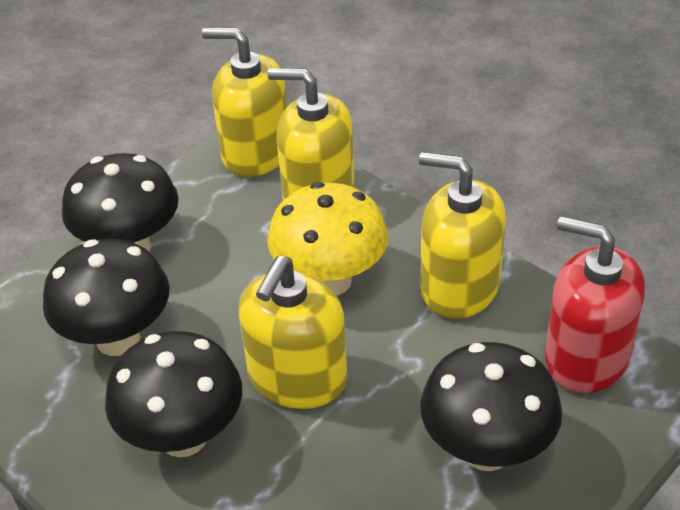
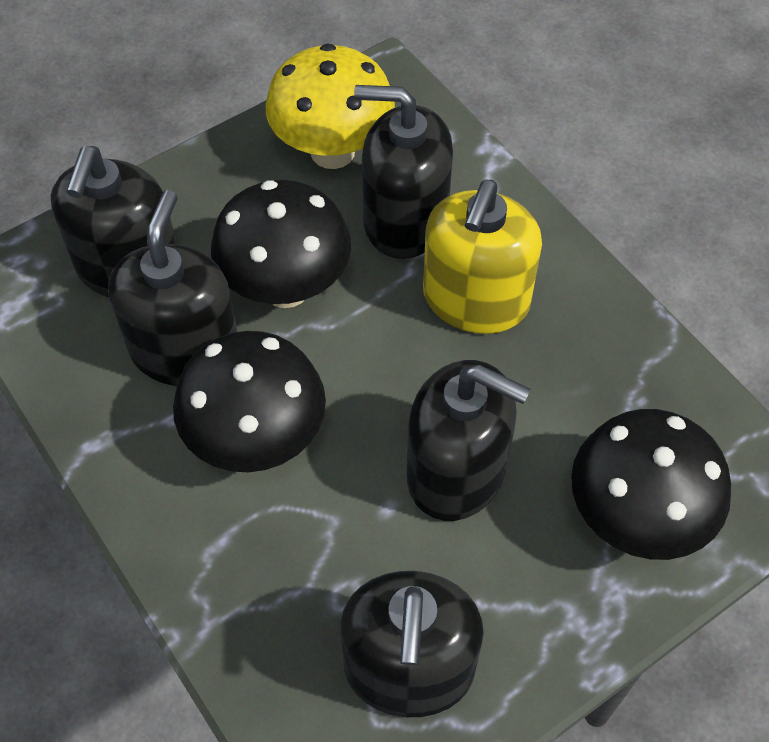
black mushroom: 4 -> 3
black soap dispenser: 0 -> 5
red soap dispenser: 1 -> 0
yellow soap dispenser: 4 -> 1

